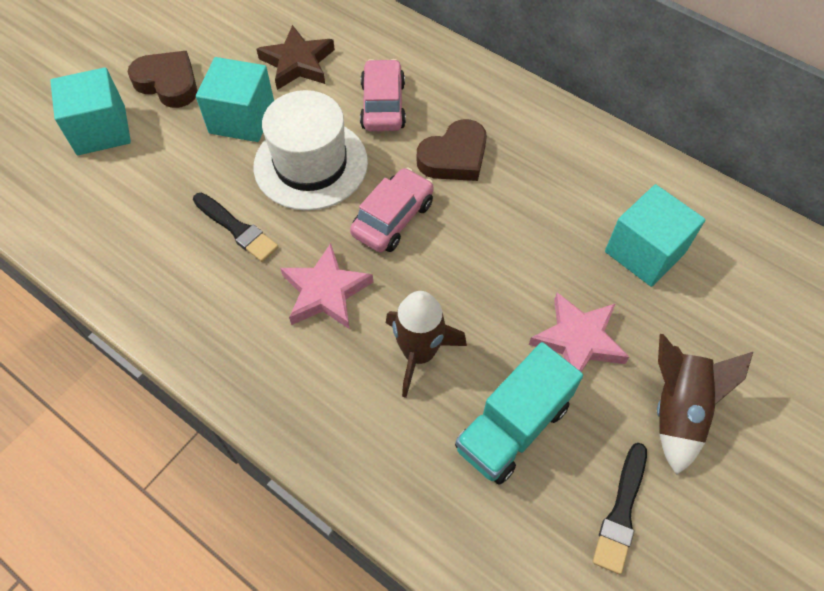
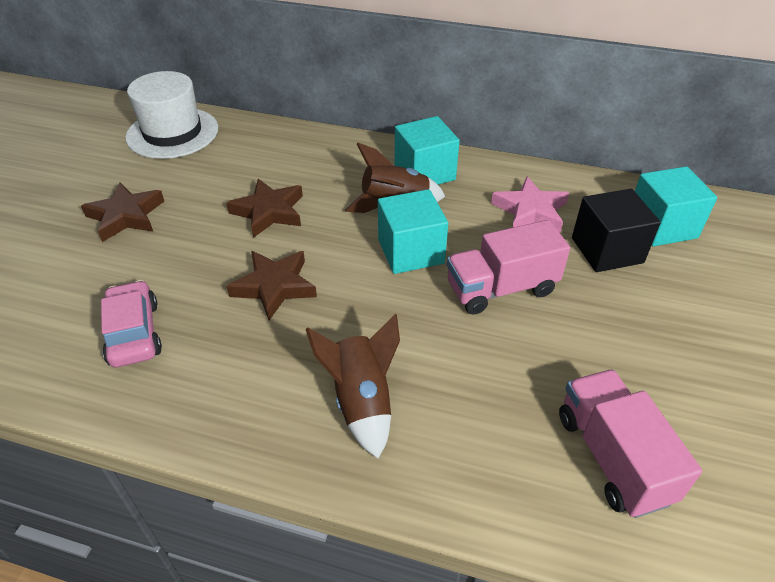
black brush: 2 -> 0
black cube: 0 -> 1
brown heart: 2 -> 0
brown star: 1 -> 3
pink car: 2 -> 1
pink star: 2 -> 1
pink truck: 0 -> 2
turquoise truck: 1 -> 0

